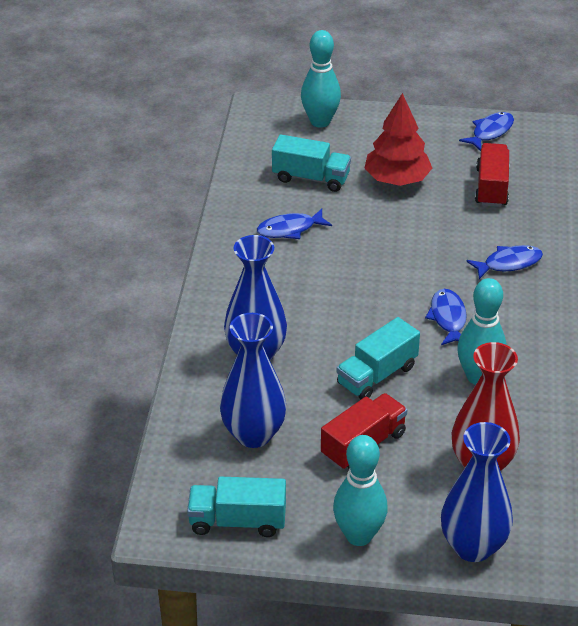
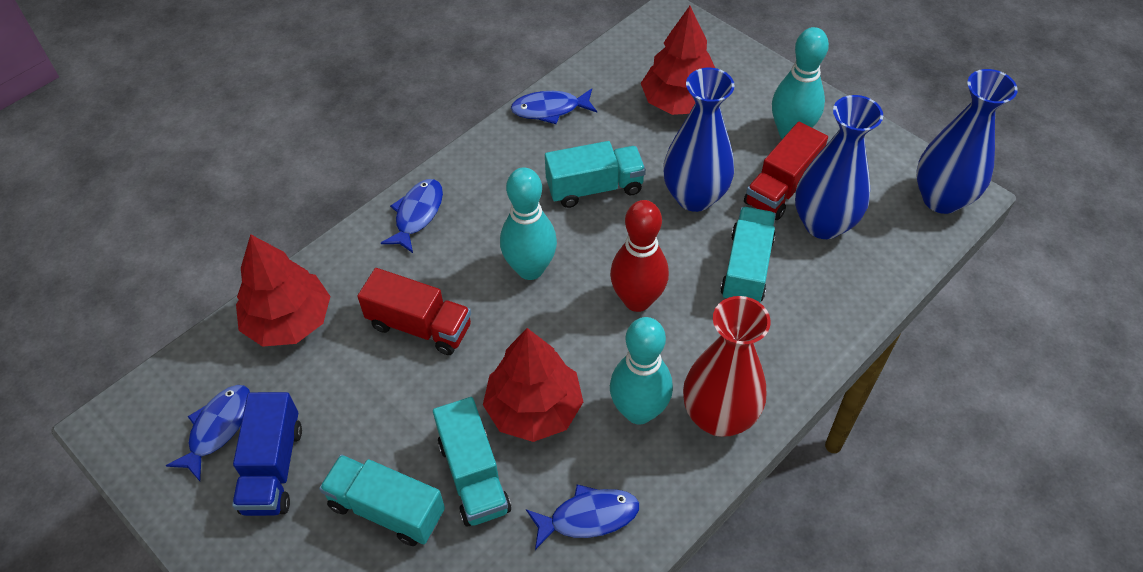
blue truck: 0 -> 1
red bowling pin: 0 -> 1
red tree: 1 -> 3
turquoise truck: 3 -> 4

